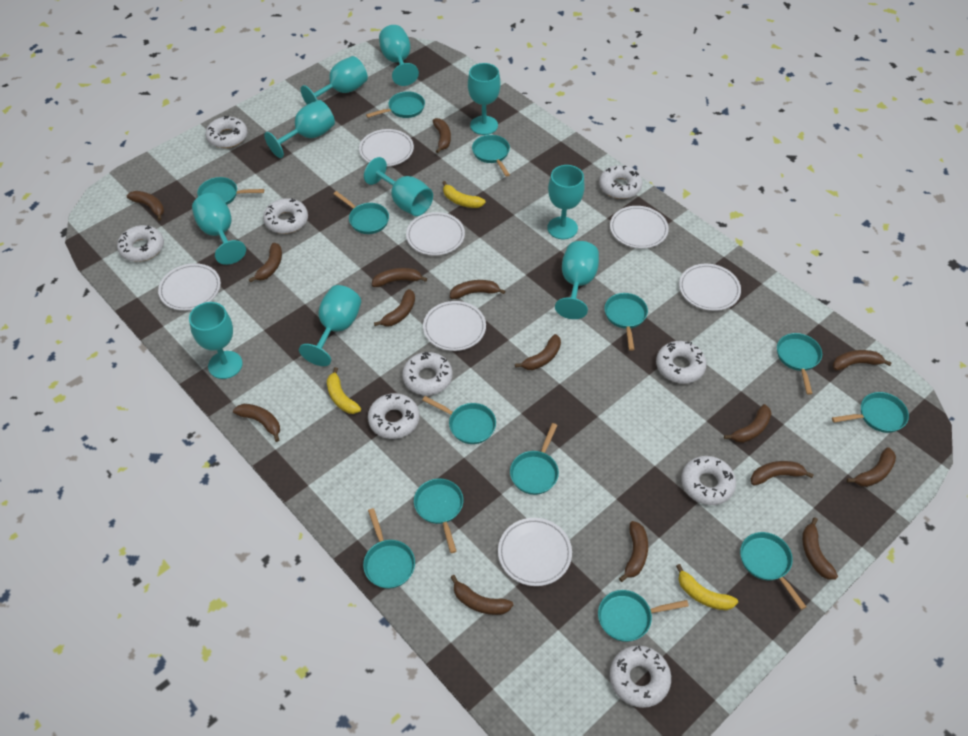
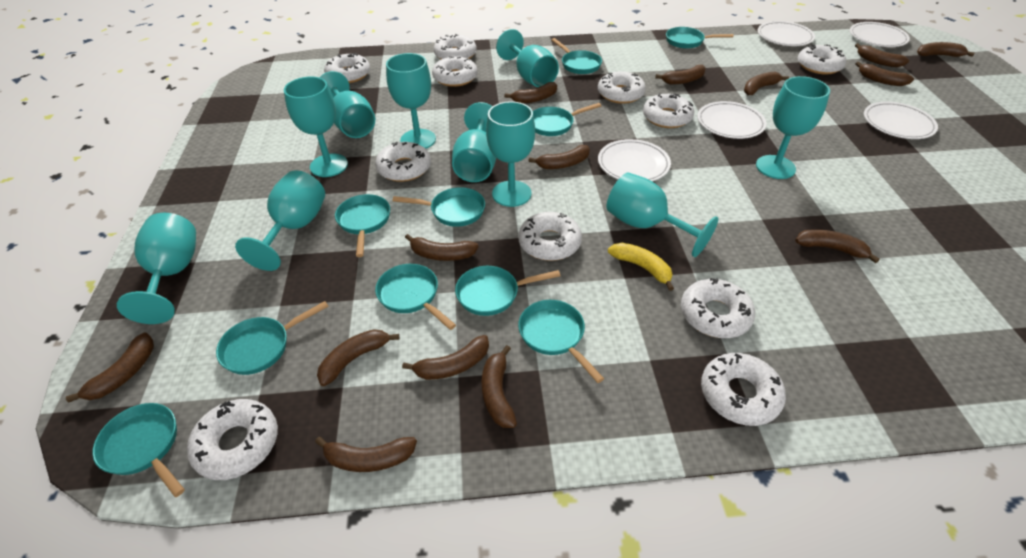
brown banana: 15 -> 14
turquoise pan: 13 -> 10
white donut: 9 -> 11
white plate: 7 -> 5
yellow banana: 3 -> 1

